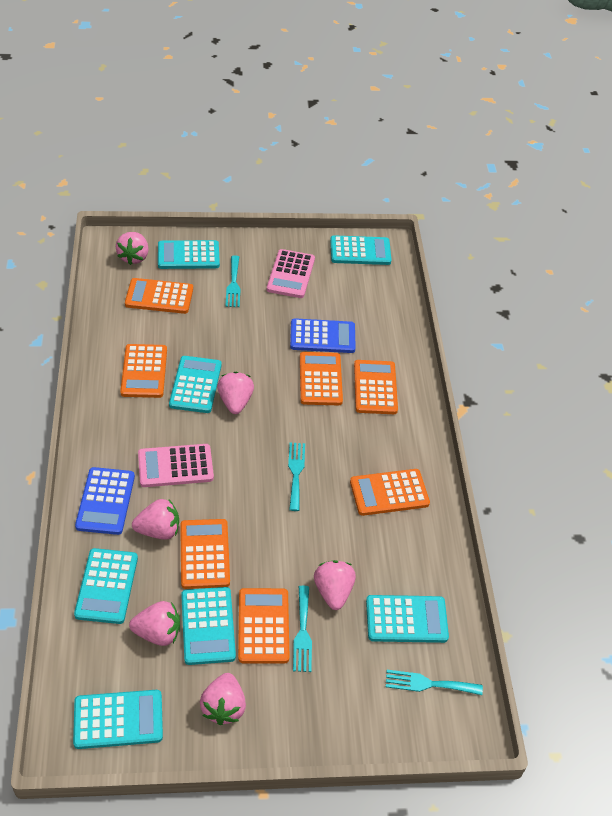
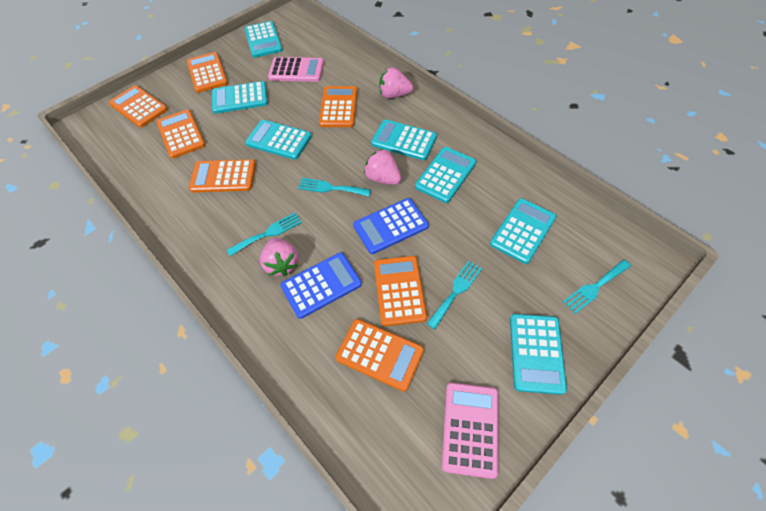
pink strawberry: 6 -> 3

